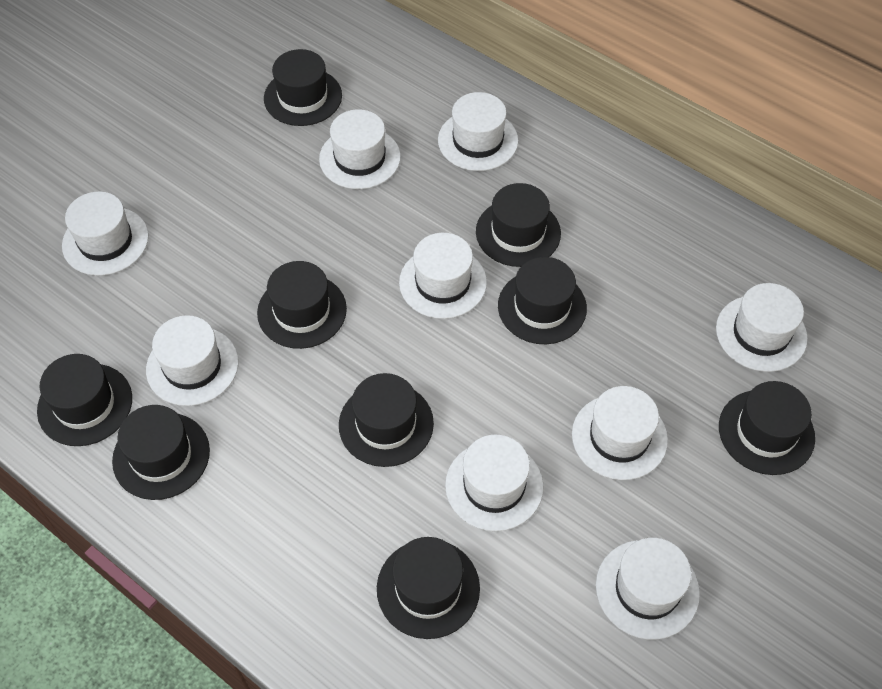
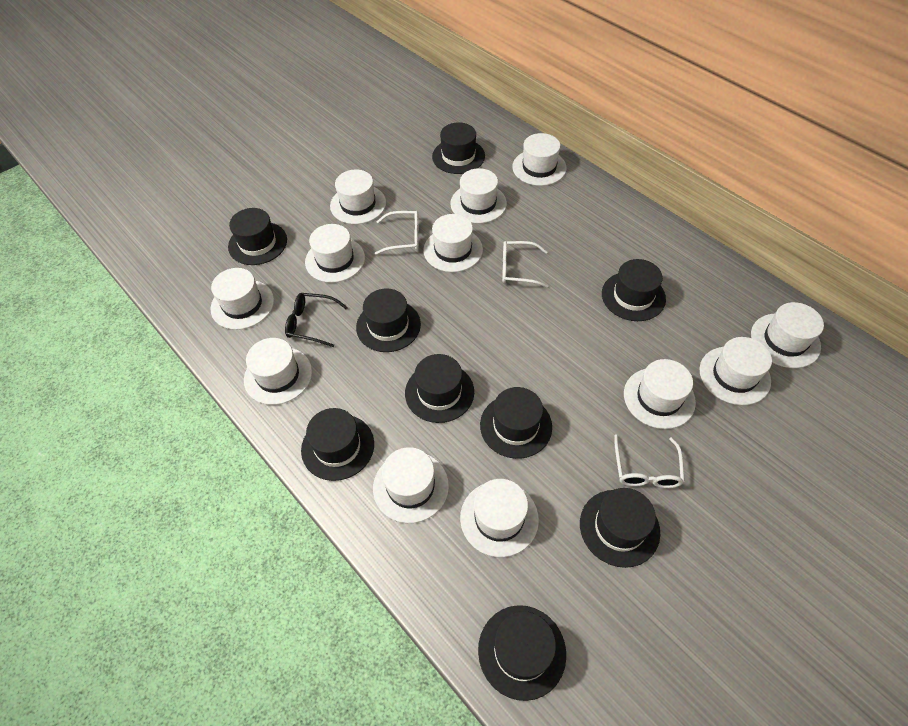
black glasses: 0 -> 1
white glasses: 0 -> 3
white hat: 9 -> 12

